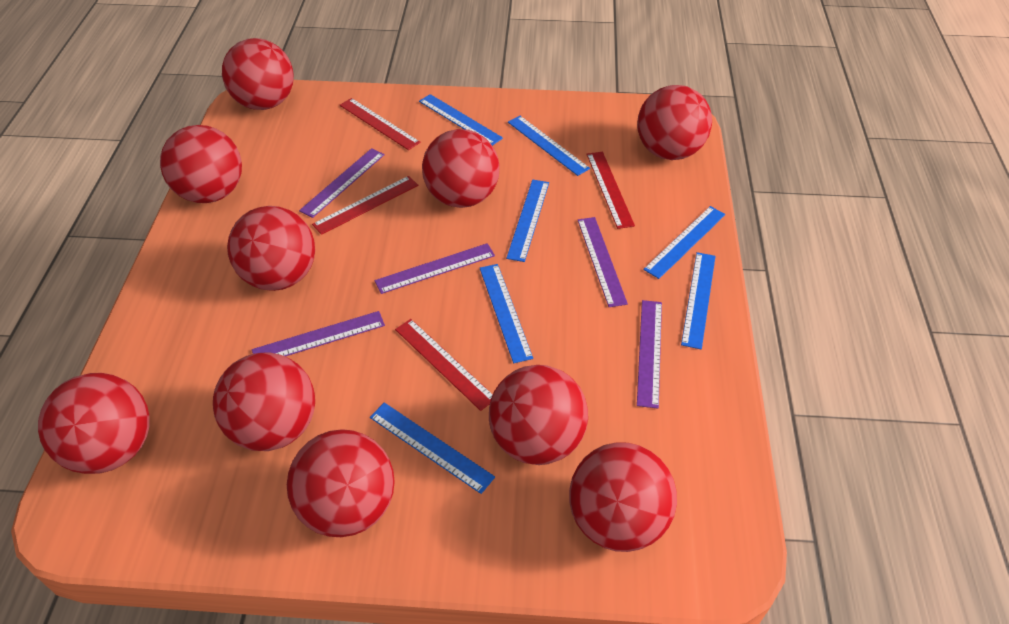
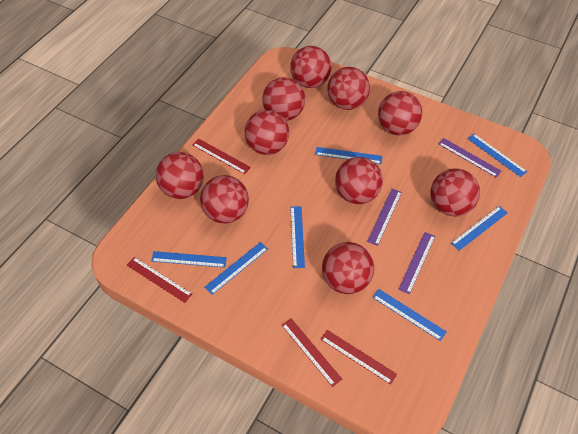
purple ruler: 5 -> 3

